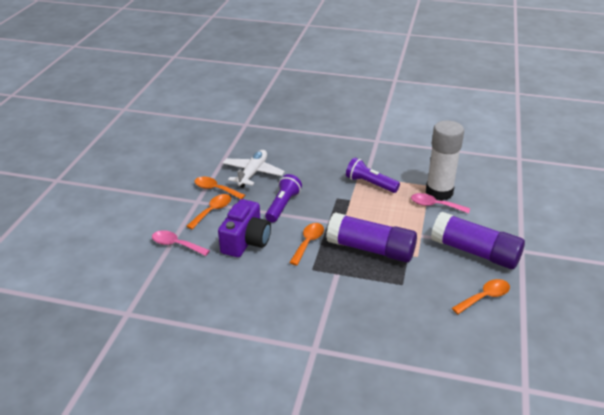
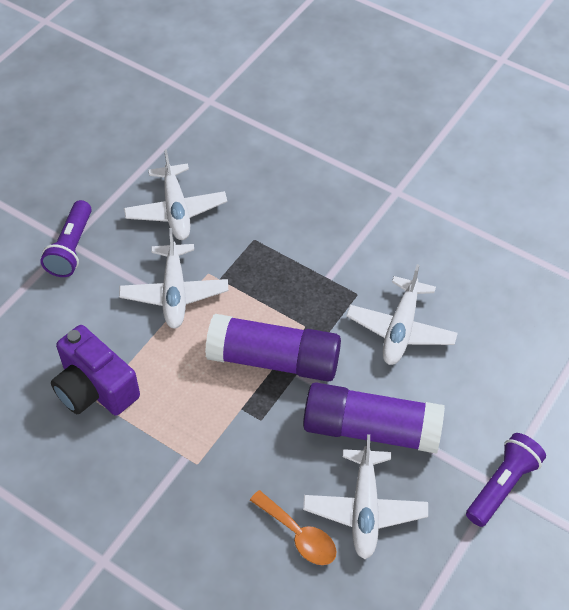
orange spoon: 4 -> 1
pink spoon: 2 -> 0
white glue stick: 1 -> 0
white plane: 1 -> 4

